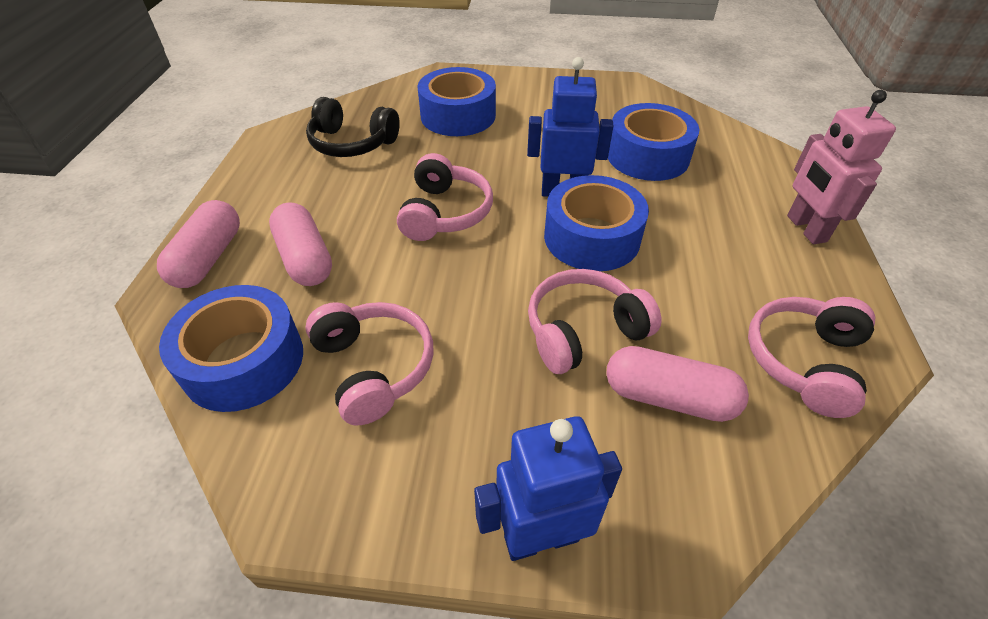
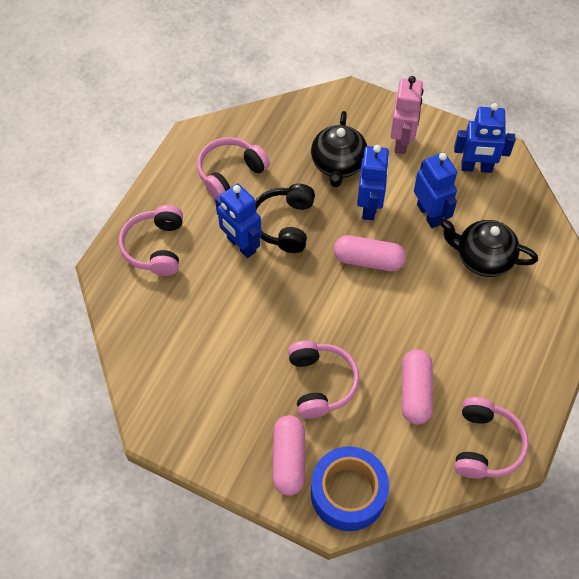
black teapot: 0 -> 2
blue robot: 2 -> 4
blue tape: 4 -> 1

